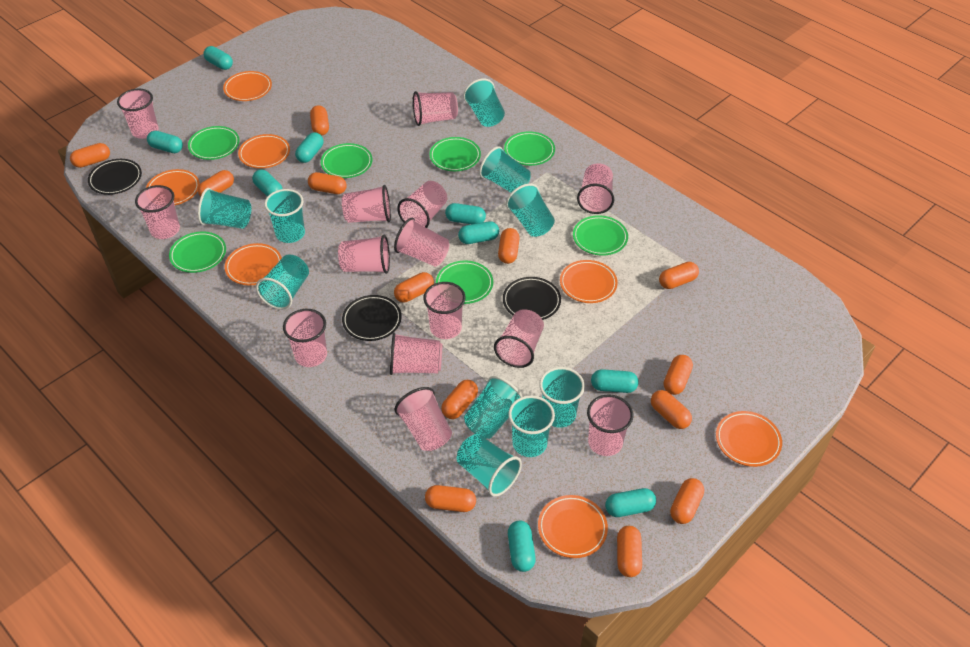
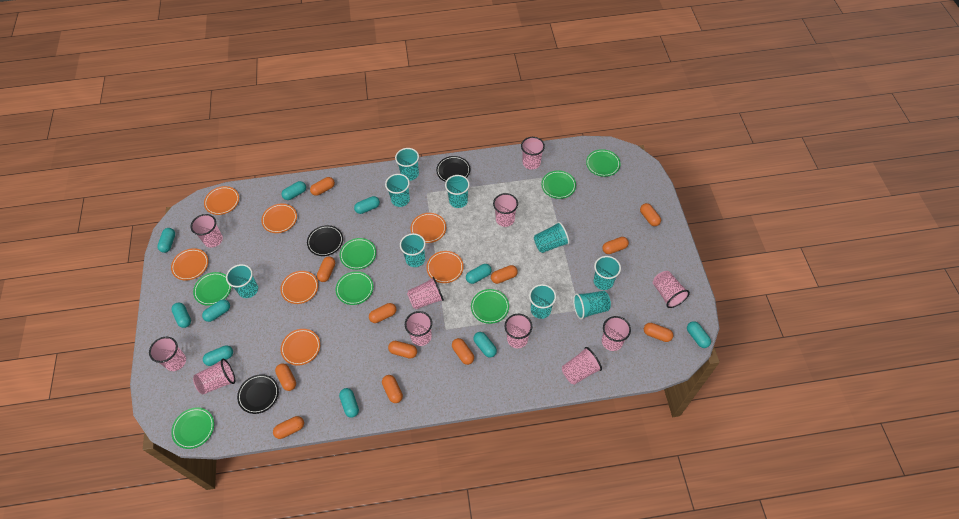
orange capsule: 13 -> 12
pink cup: 14 -> 11
turquoise capsule: 9 -> 10
turquoise cup: 10 -> 9

